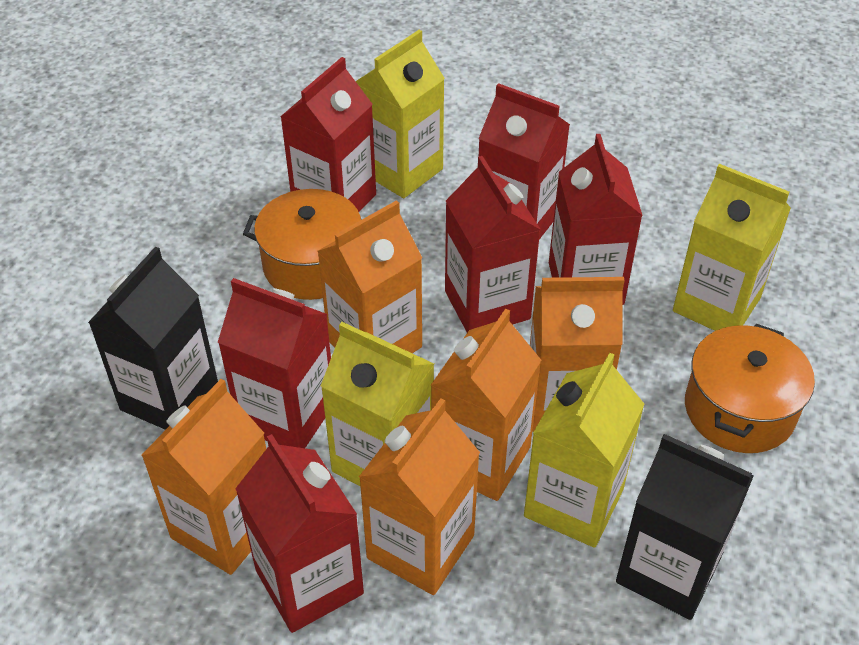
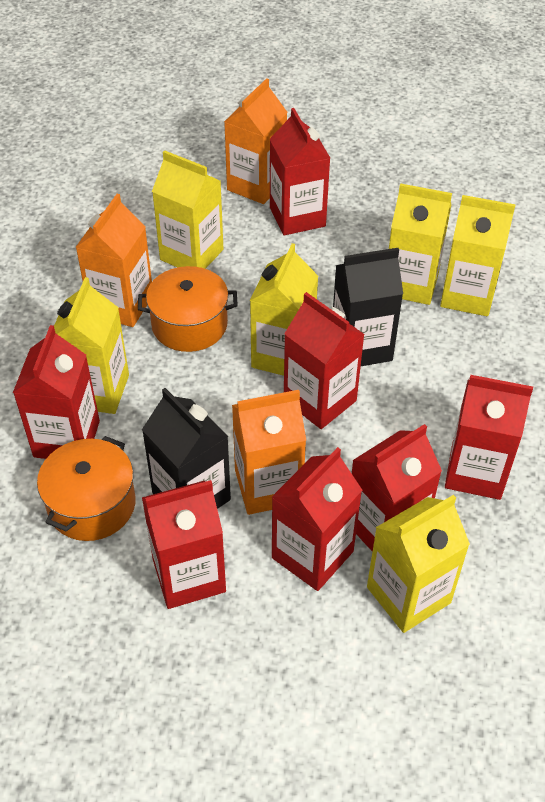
orange carton: 5 -> 3
red carton: 6 -> 7
yellow carton: 4 -> 6

